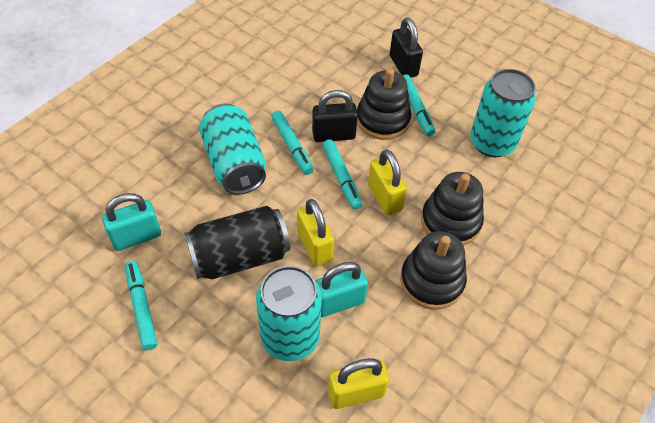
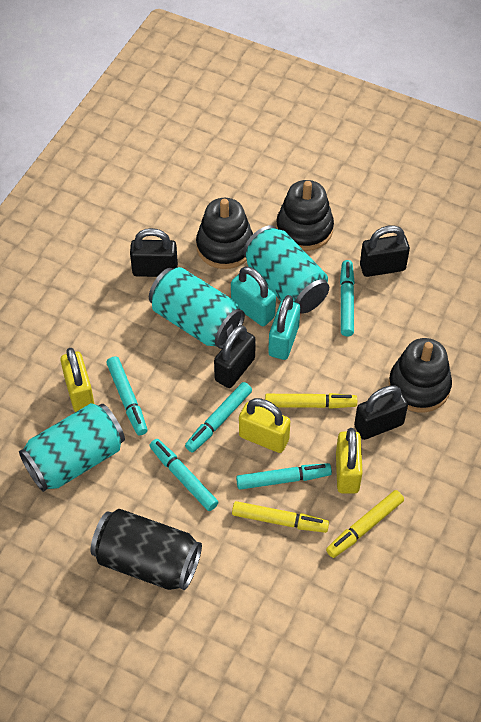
black padlock: 2 -> 4
turquoise marker: 4 -> 5
yellow marker: 0 -> 3

